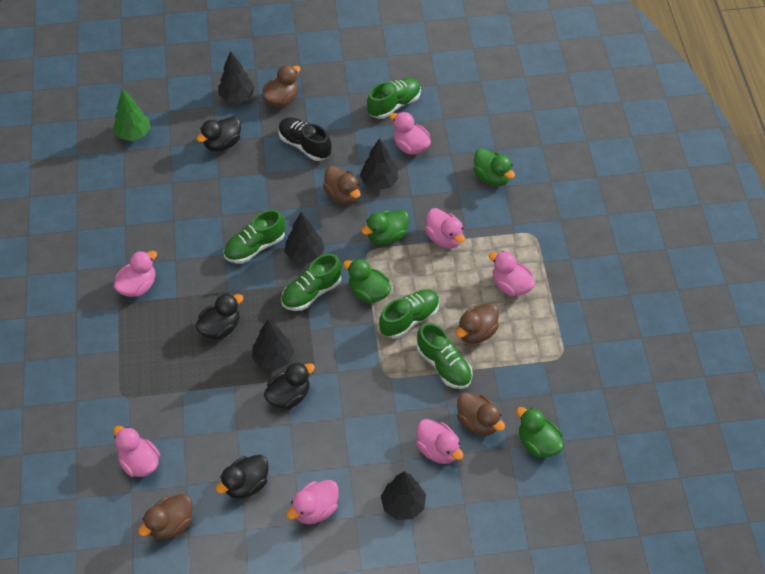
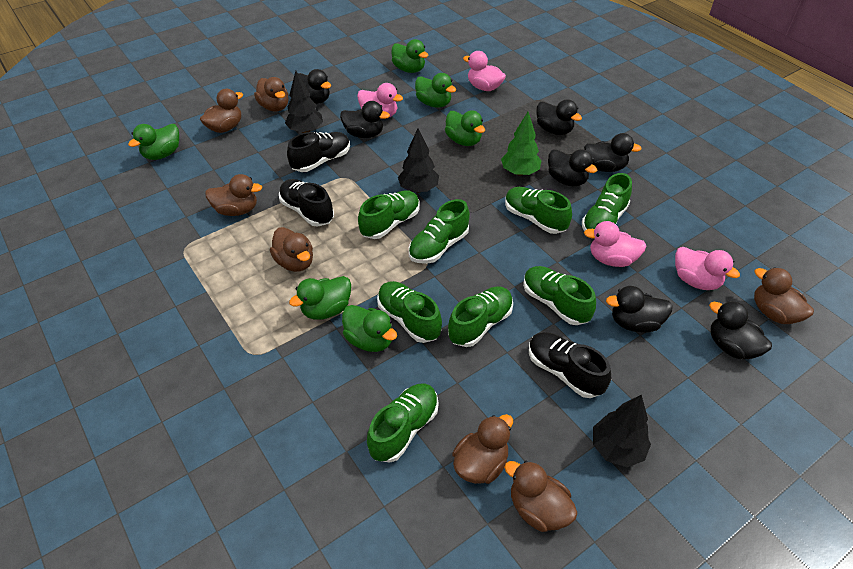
black duck: 4 -> 7
black shoe: 1 -> 3
black tree: 5 -> 3
brown duck: 5 -> 7
green duck: 4 -> 6
green shoe: 5 -> 8
pink duck: 7 -> 4

